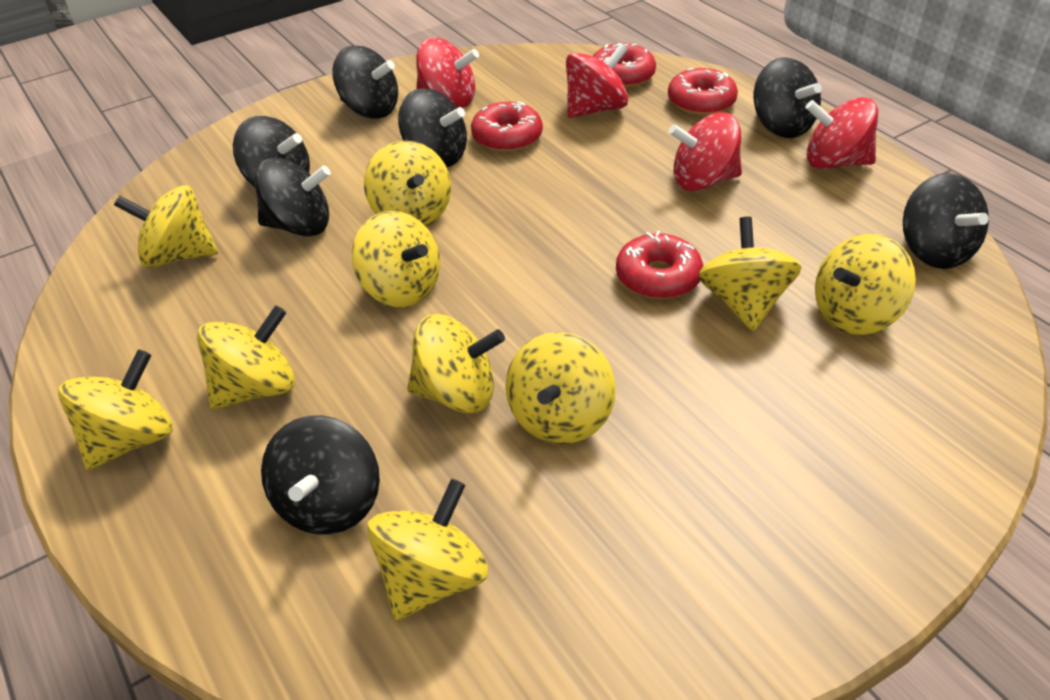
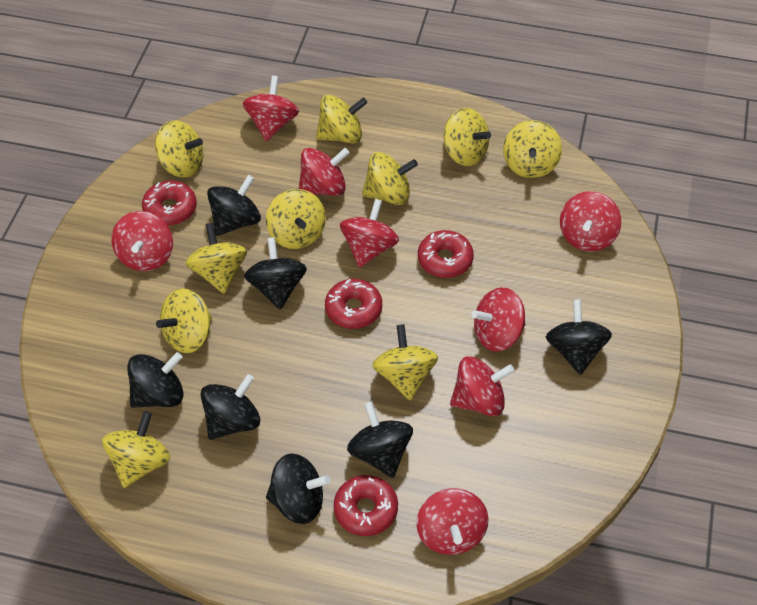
red spinning top: 4 -> 8

